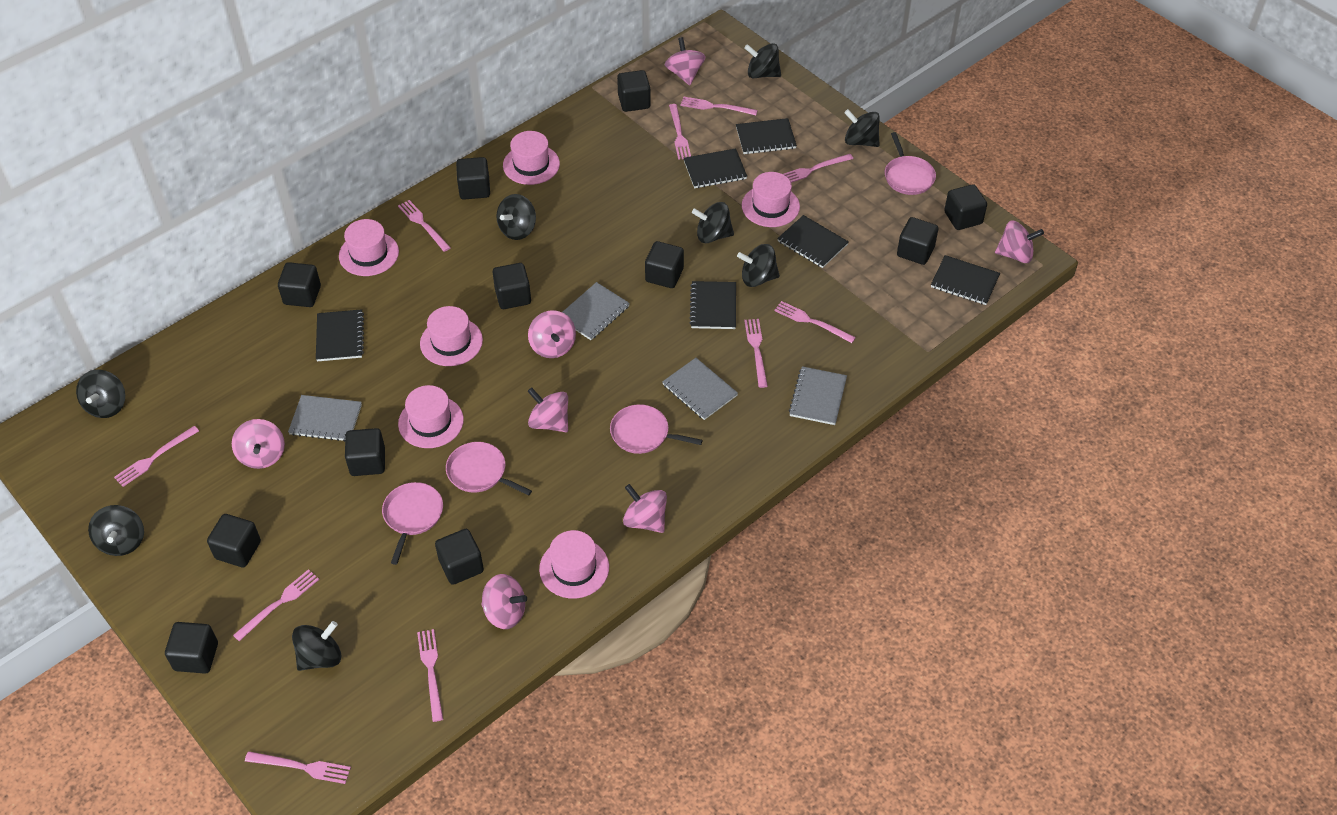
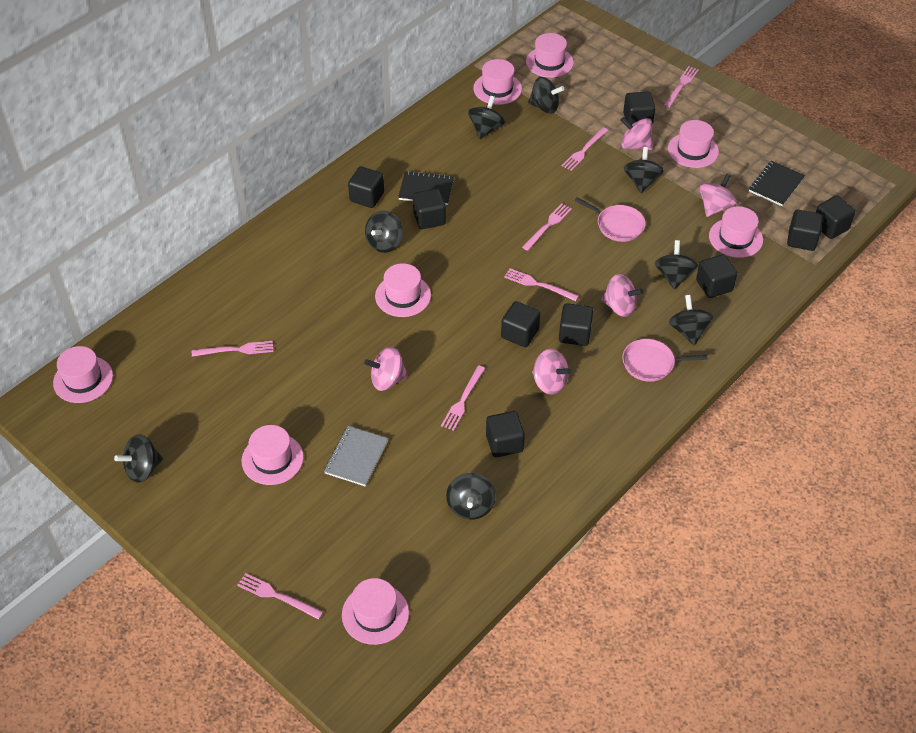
black cube: 11 -> 9
black notebook: 6 -> 2
grey notebook: 4 -> 1
pink fork: 10 -> 7
pink hat: 6 -> 8
pink pan: 4 -> 2
pink spinning top: 7 -> 5

